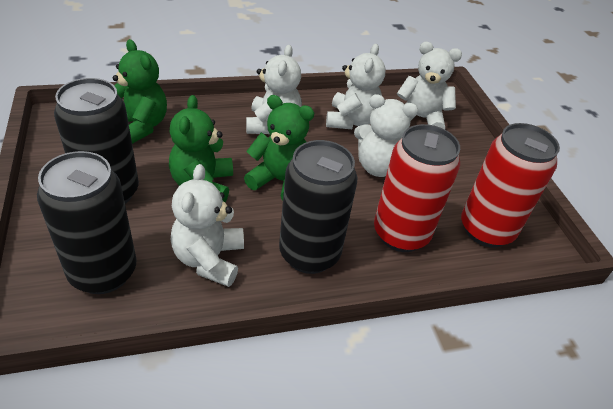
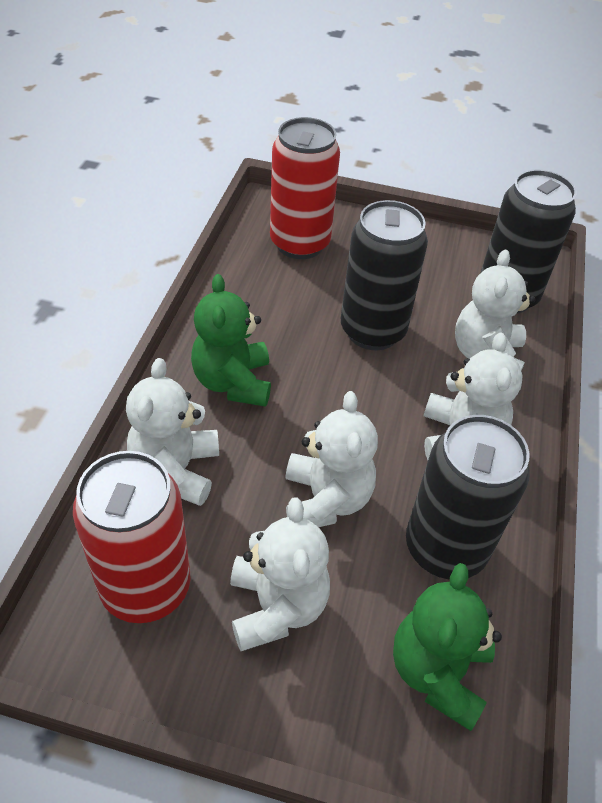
green teddy bear: 3 -> 2

